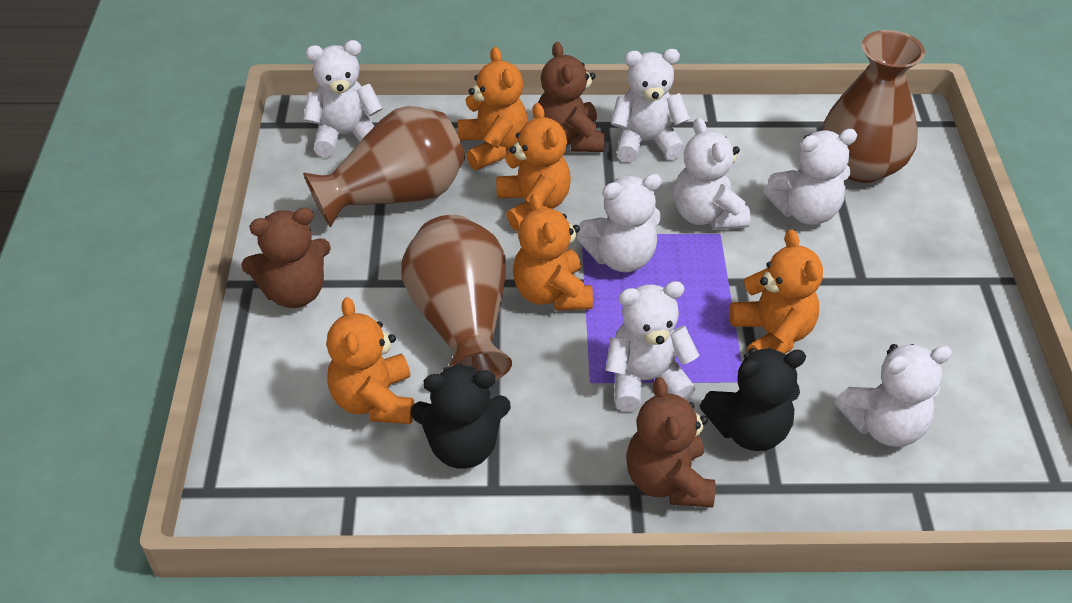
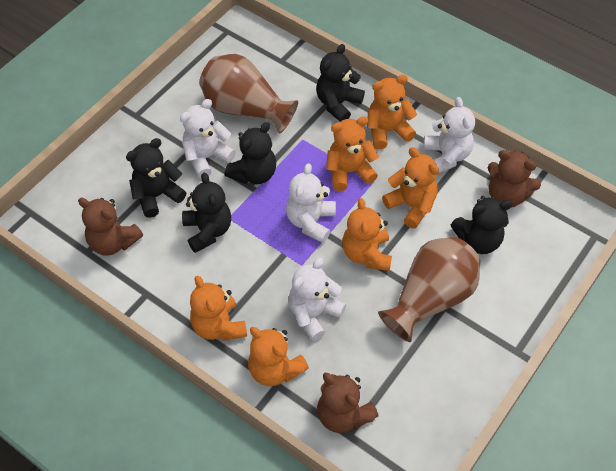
black teddy bear: 2 -> 5
brown vase: 3 -> 2
orange teddy bear: 5 -> 6
white teddy bear: 7 -> 4

